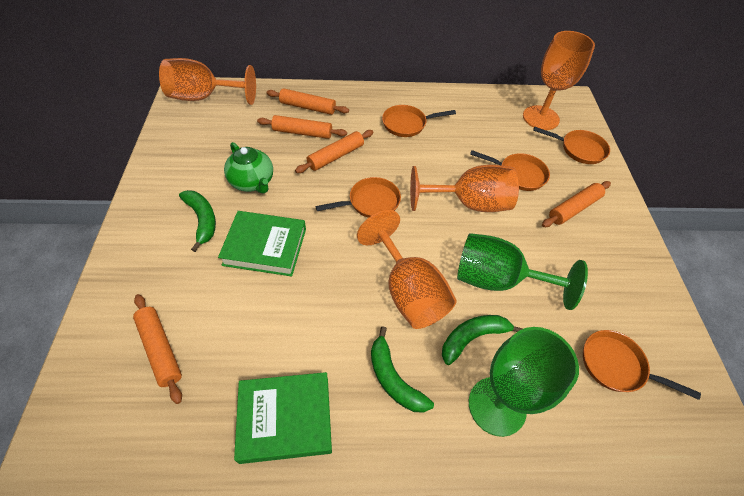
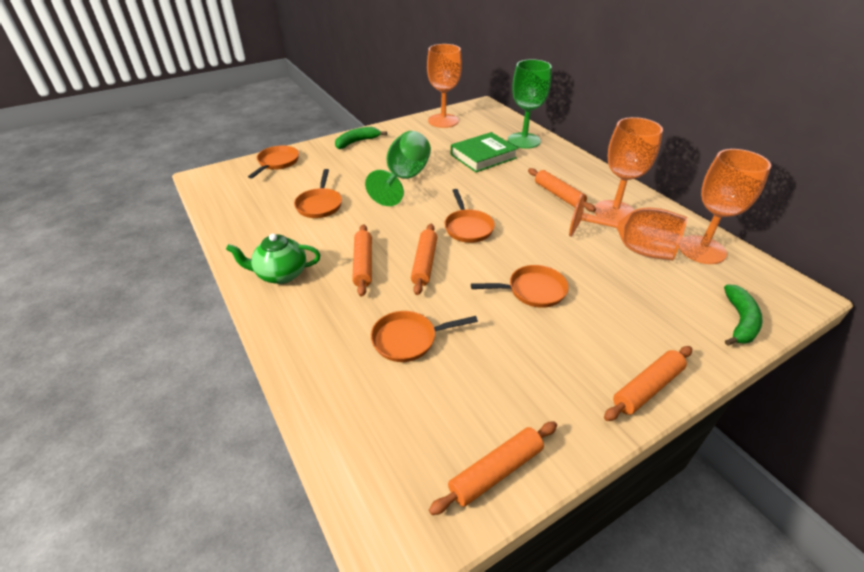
green banana: 3 -> 2
green book: 2 -> 1

